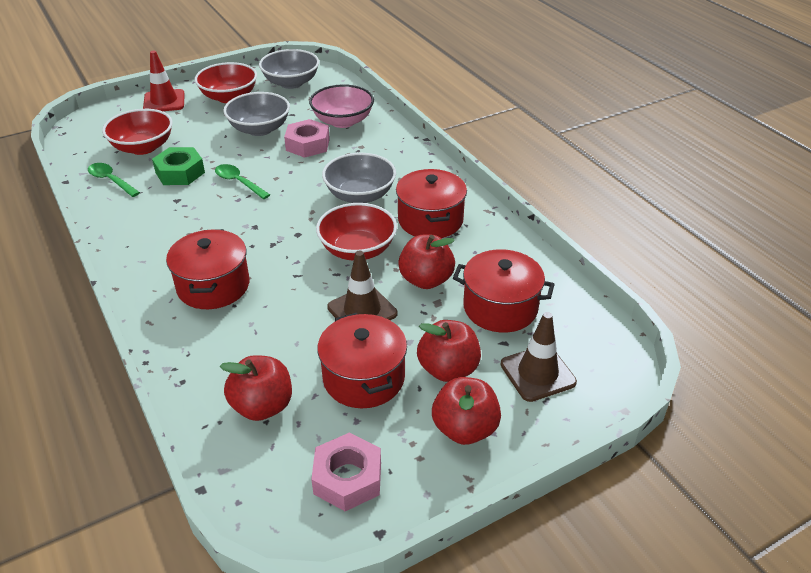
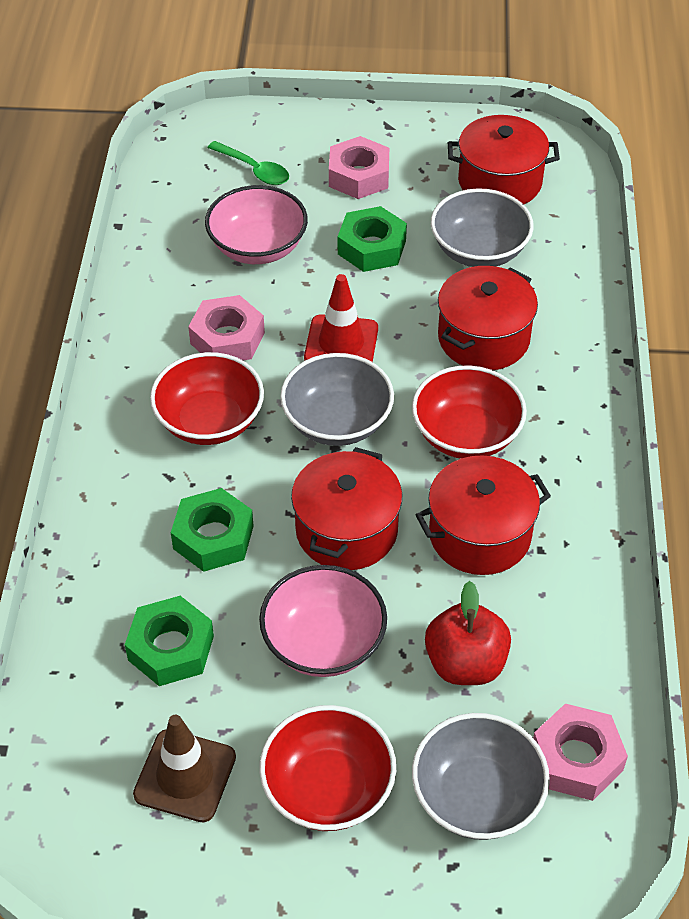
brown traffic cone: 2 -> 1
green nut: 1 -> 3
green spoon: 2 -> 1
pink bowl: 1 -> 2
pink nut: 2 -> 3
red apple: 4 -> 1

